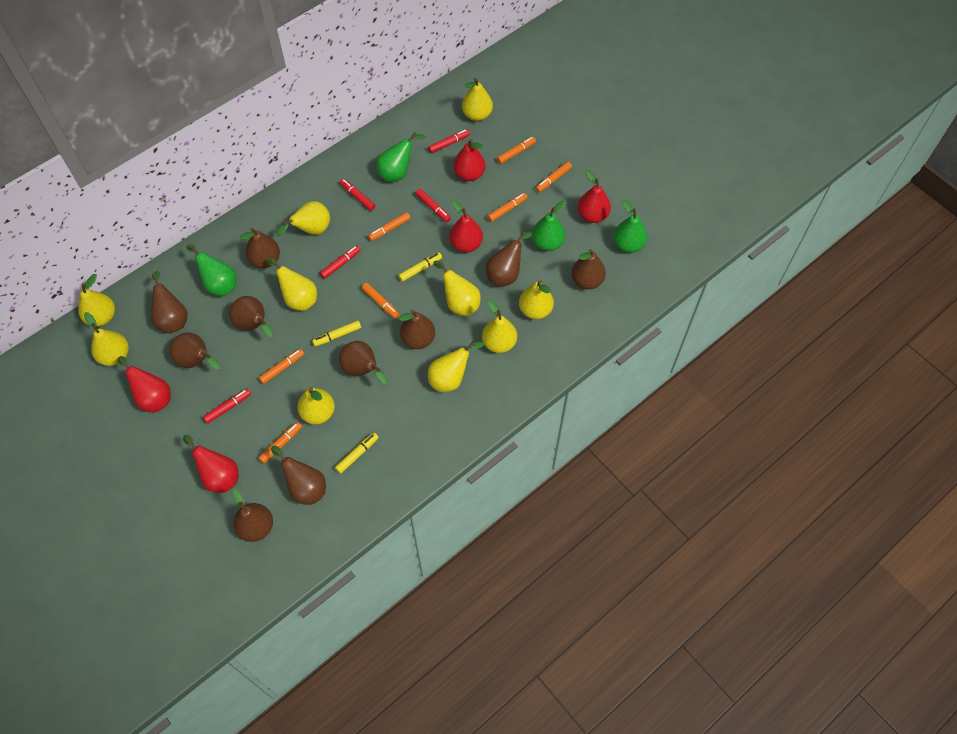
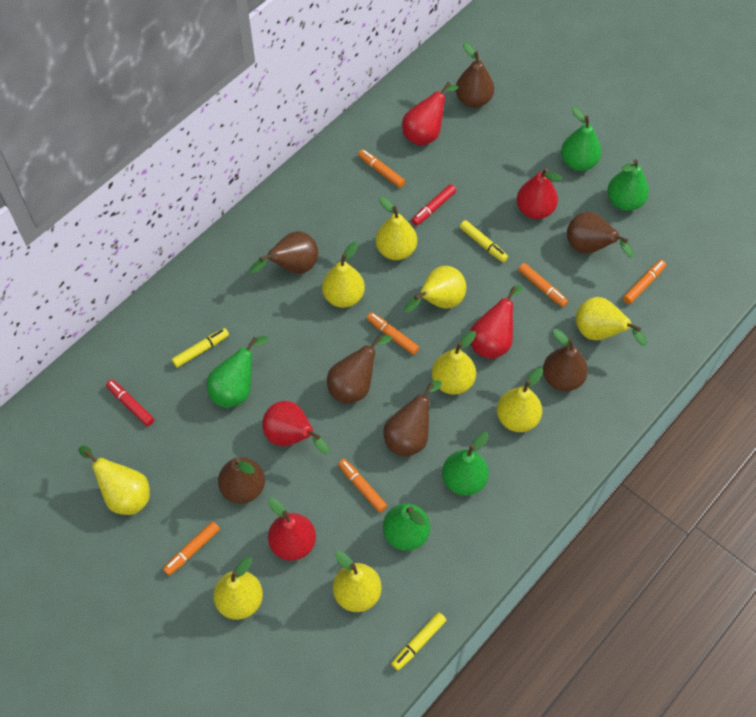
brown pear: 10 -> 7
green pear: 4 -> 5
orange marker: 7 -> 6
red marker: 5 -> 2
yellow pear: 10 -> 9

